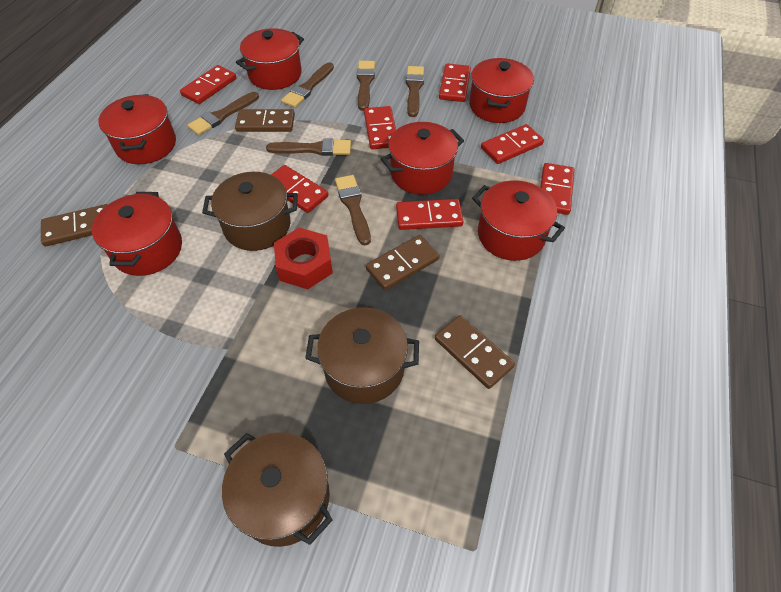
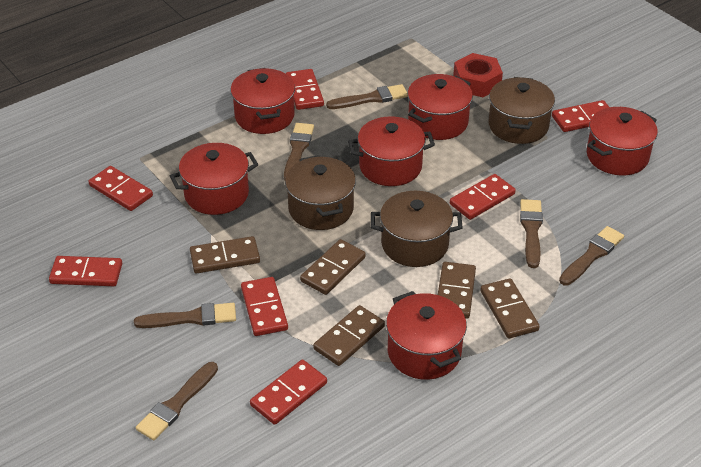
brown domino: 4 -> 5

